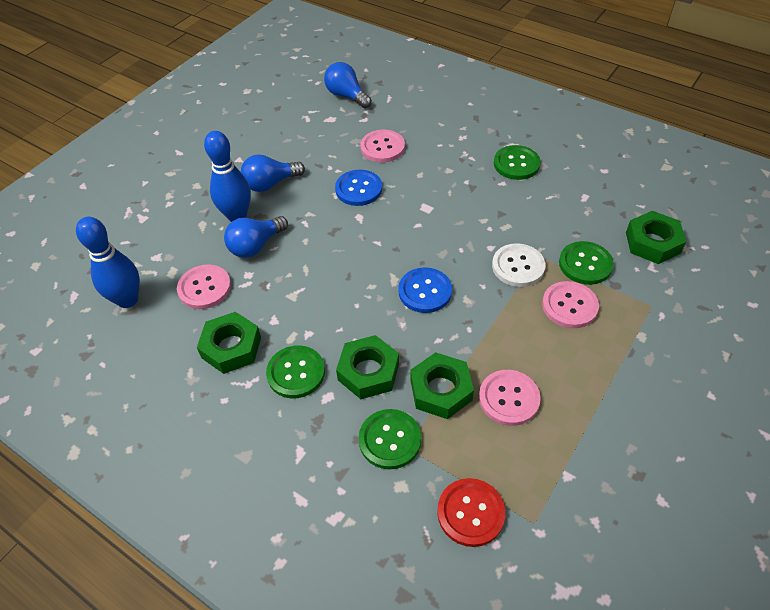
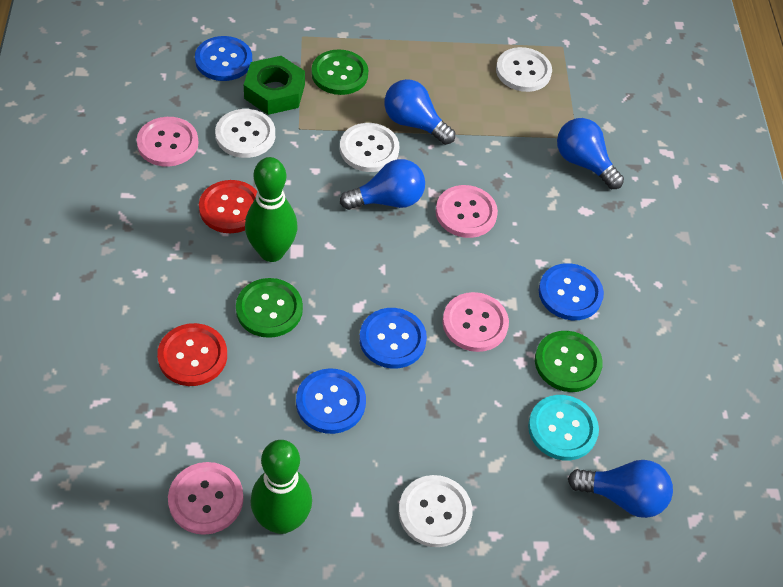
blue bowling pin: 2 -> 0
blue button: 2 -> 4
blue light bulb: 3 -> 4
green bowling pin: 0 -> 2
green button: 4 -> 3
green nut: 4 -> 1
red button: 1 -> 2
turquoise button: 0 -> 1
white button: 1 -> 4

